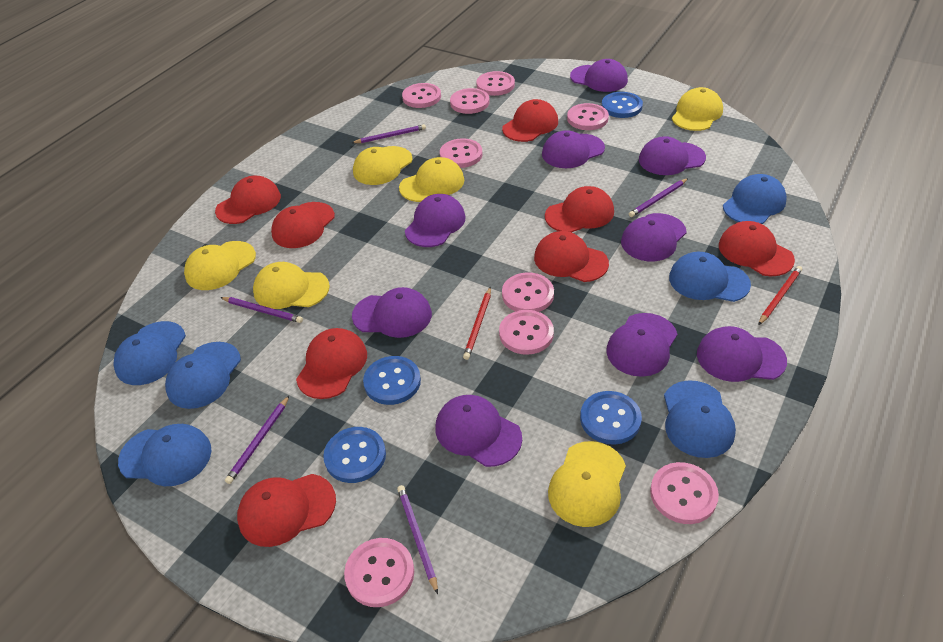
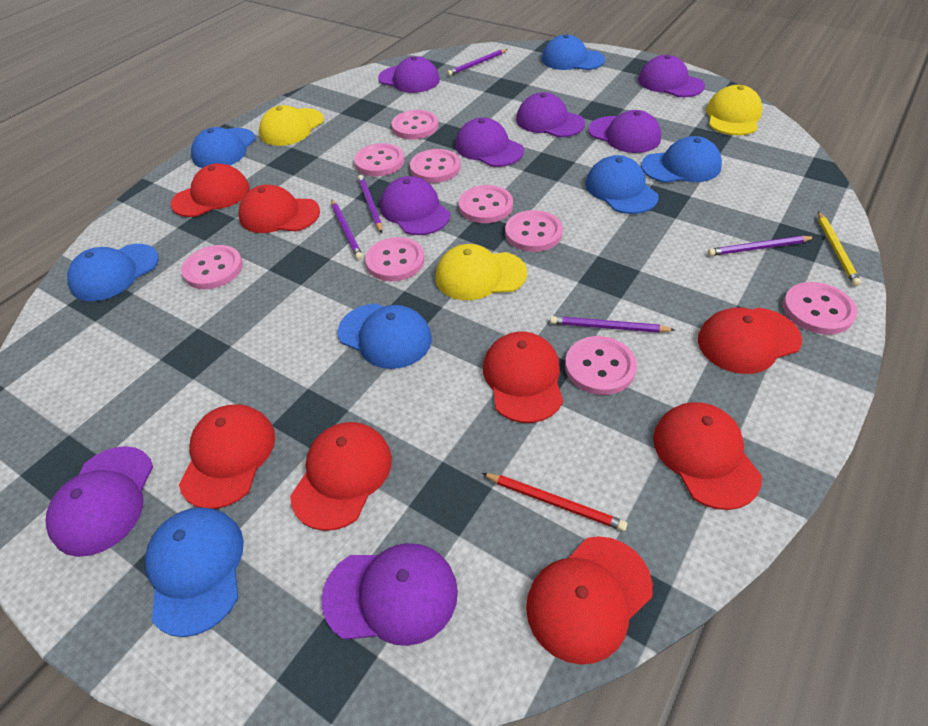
blue button: 4 -> 0
blue cap: 6 -> 7
purple cap: 9 -> 8
red pencil: 2 -> 1
yellow cap: 6 -> 3
yellow pencil: 0 -> 1

